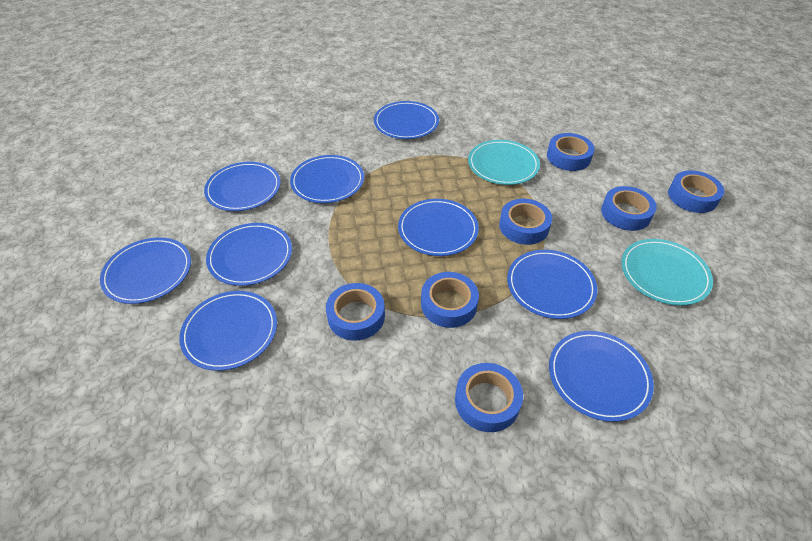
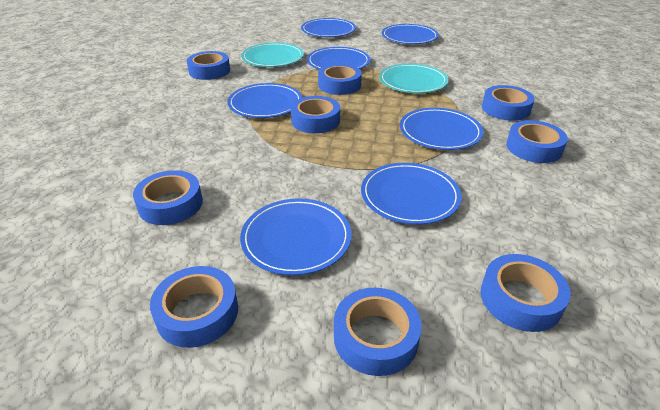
blue plate: 9 -> 7
blue tape: 7 -> 9

